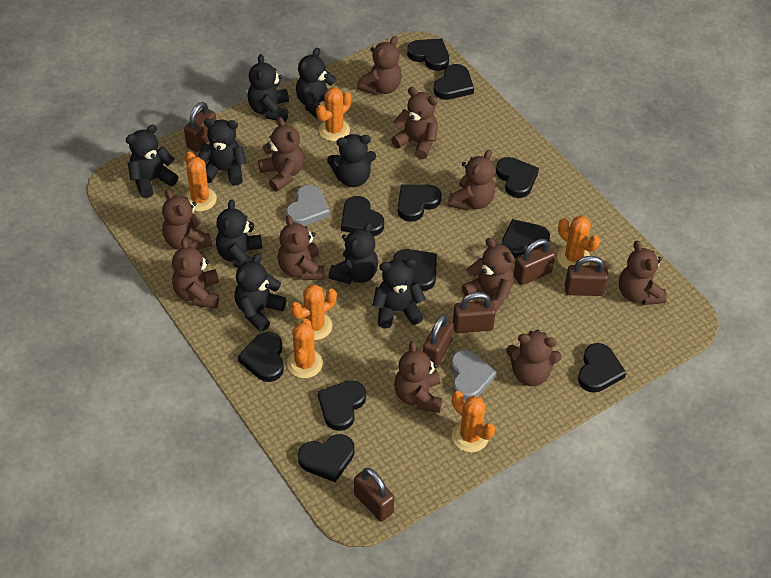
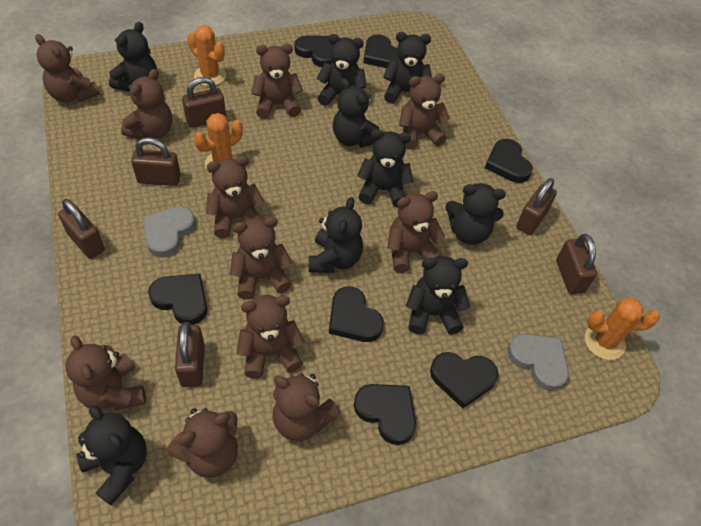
black heart: 11 -> 7
orange cactus: 6 -> 3

